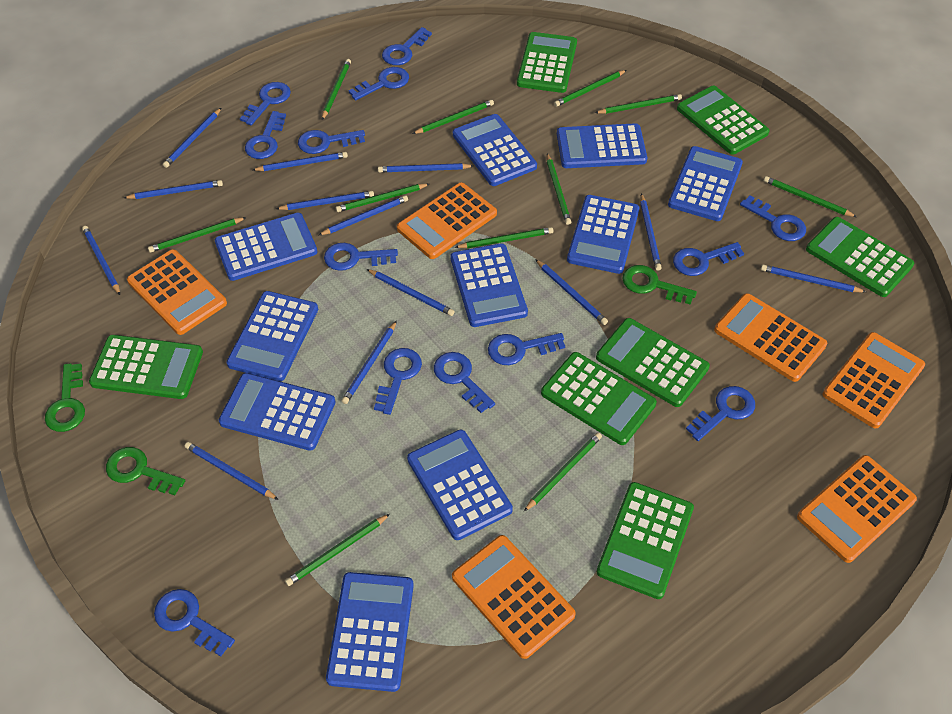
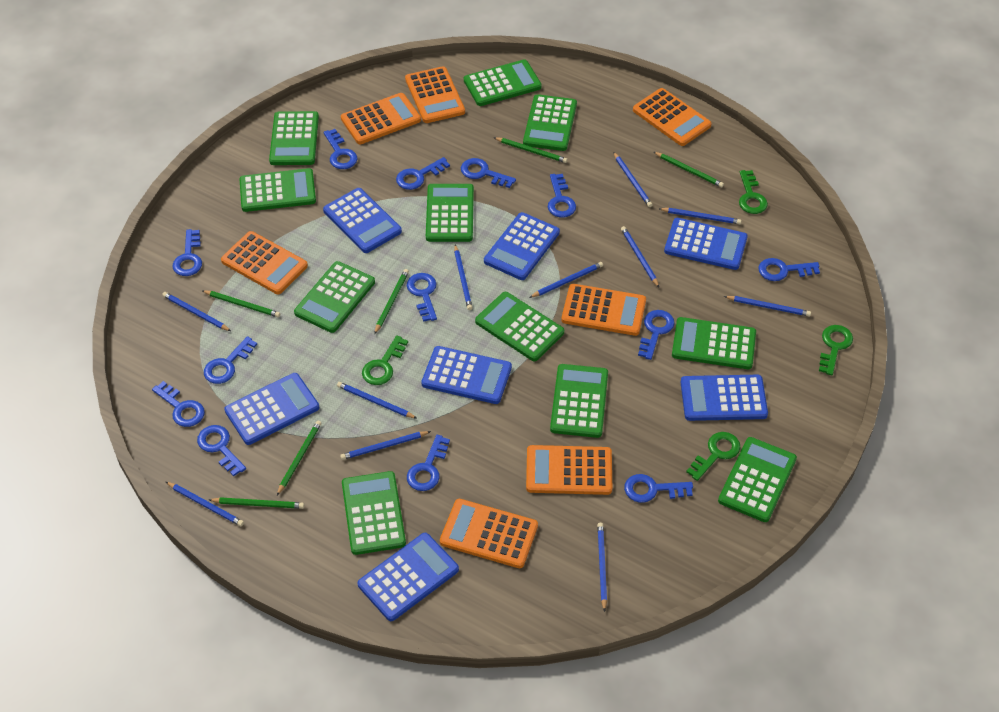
blue calculator: 10 -> 7
blue pencil: 13 -> 11
green calculator: 7 -> 11
green key: 3 -> 4
green pencil: 11 -> 6
orange calculator: 6 -> 7

